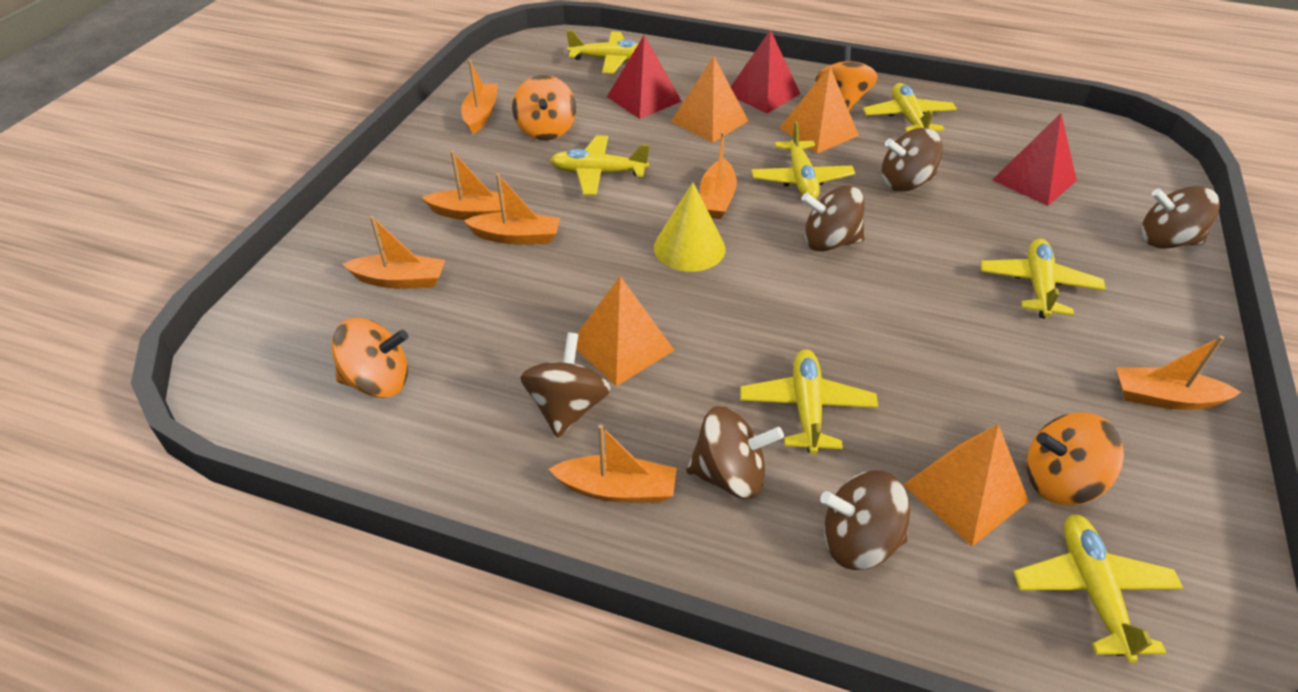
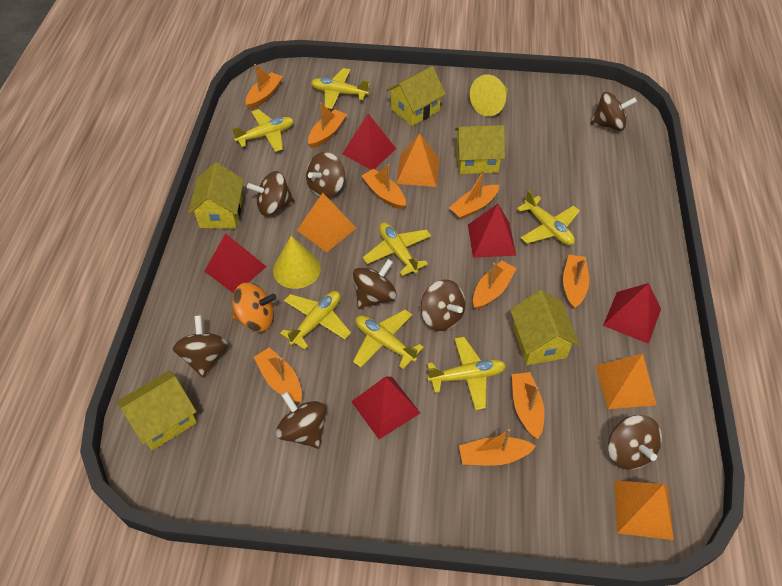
brown spinning top: 6 -> 8
orange boat: 7 -> 9
orange spinning top: 4 -> 1
red pyramid: 3 -> 5
yellow cone: 1 -> 2
yellow house: 0 -> 5

